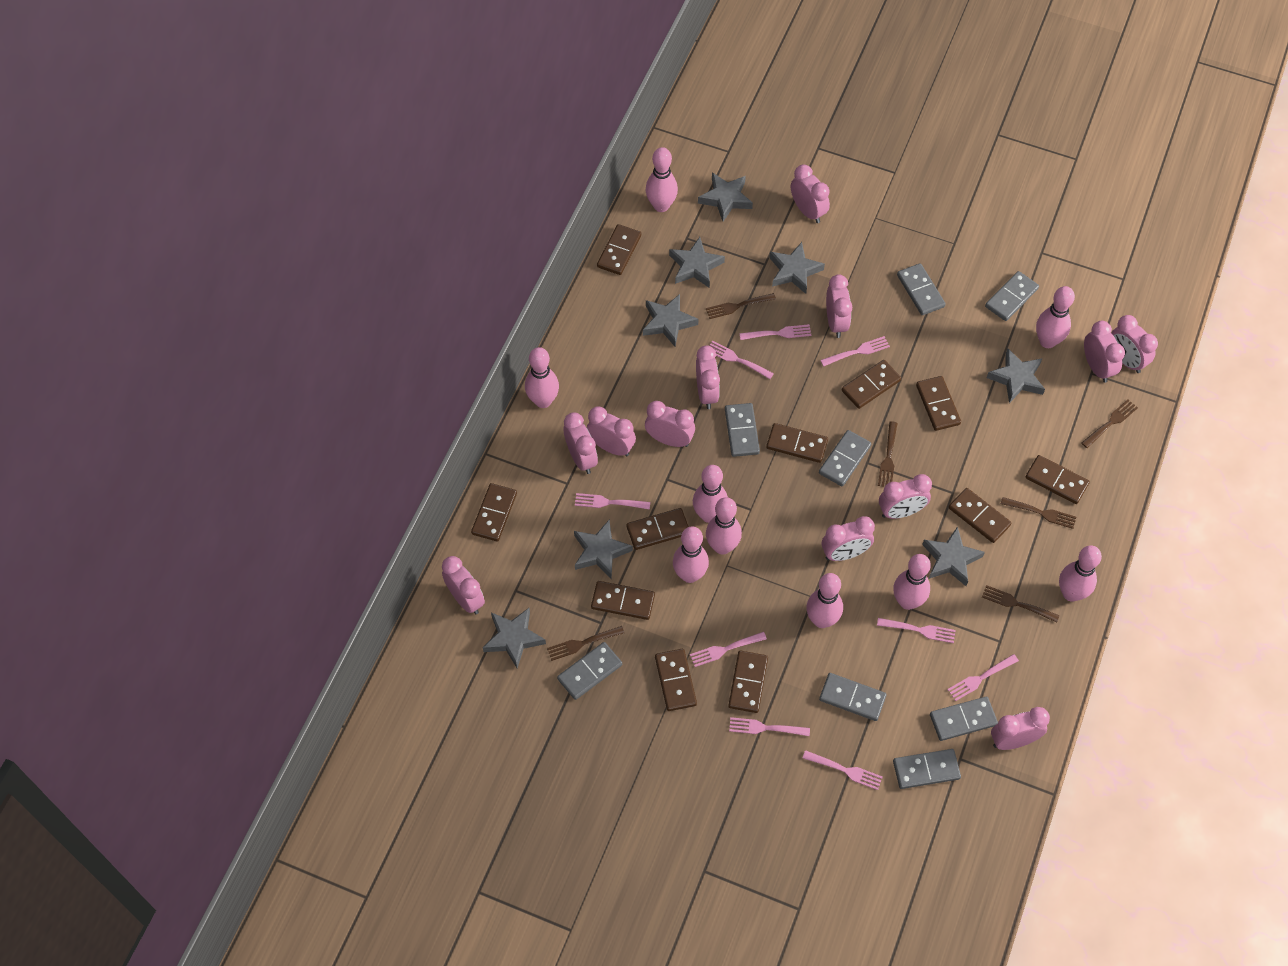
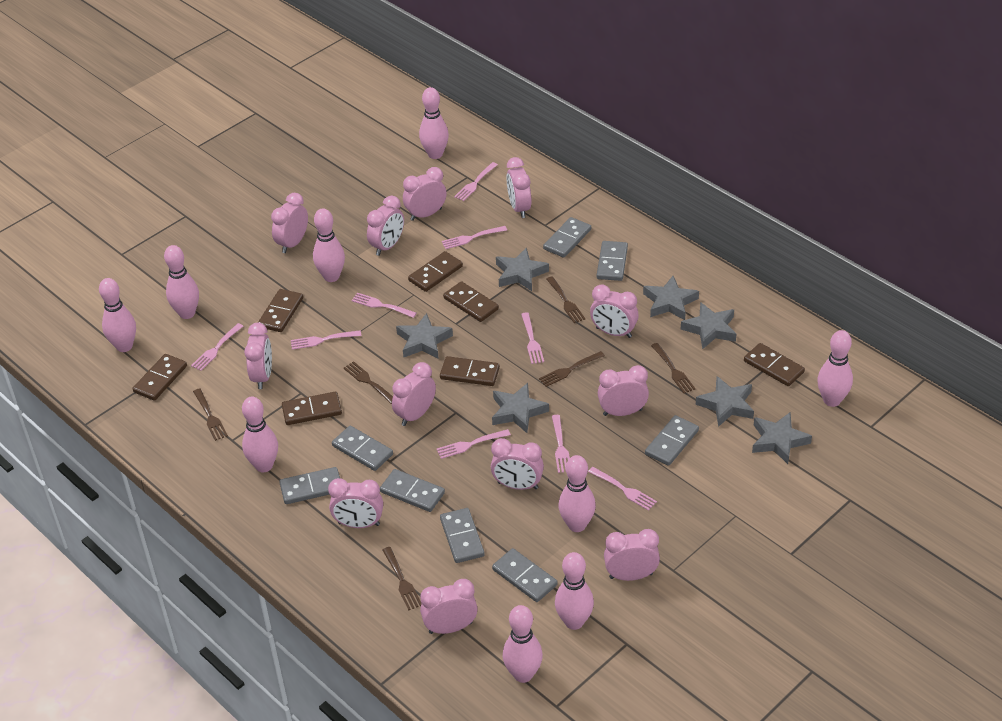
brown domino: 11 -> 7
grey star: 8 -> 7

